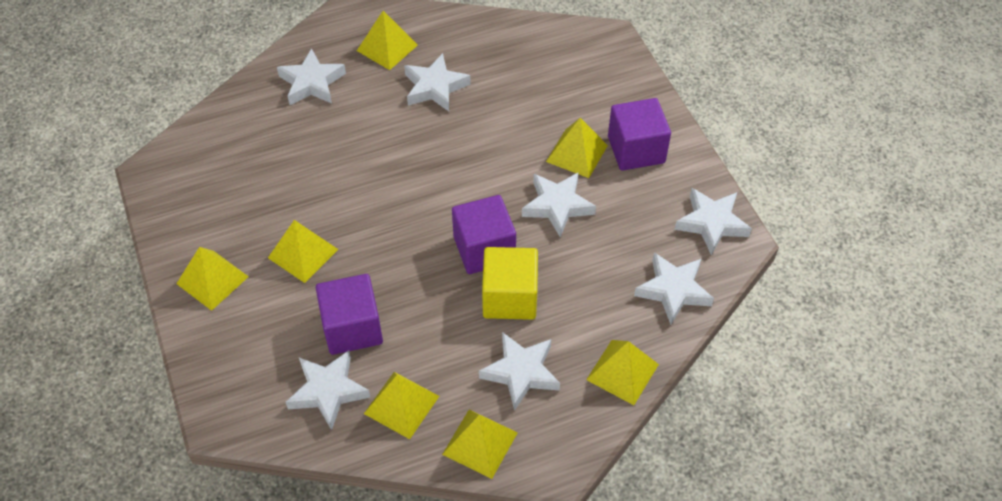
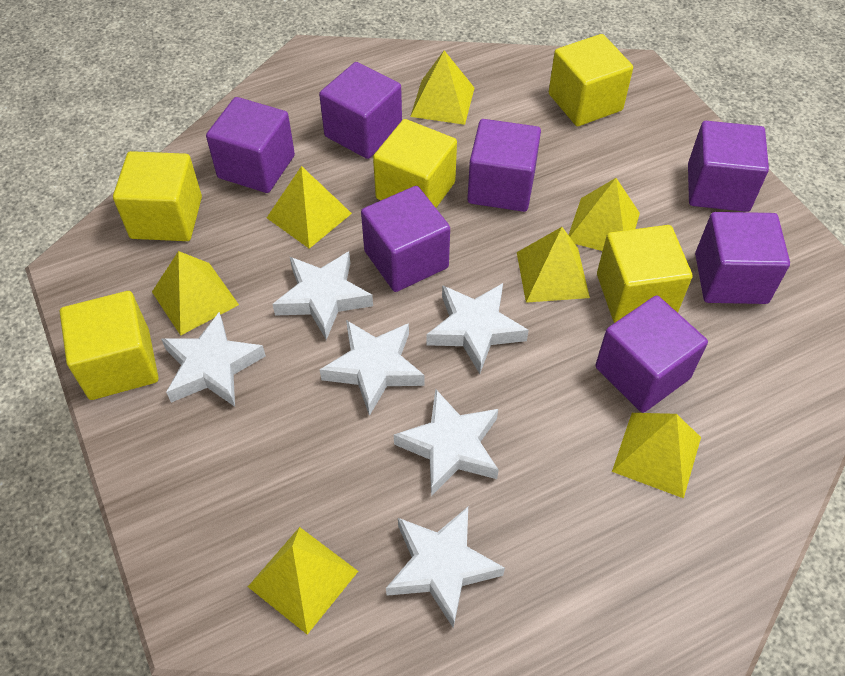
purple cube: 3 -> 7
white star: 7 -> 6
yellow cube: 1 -> 5

